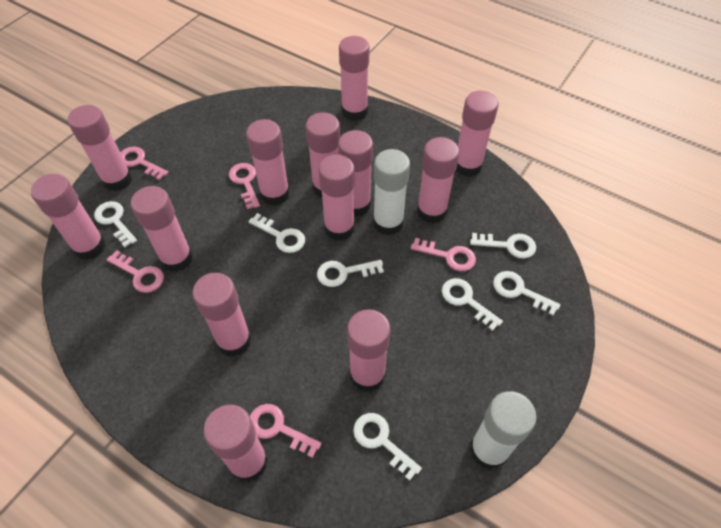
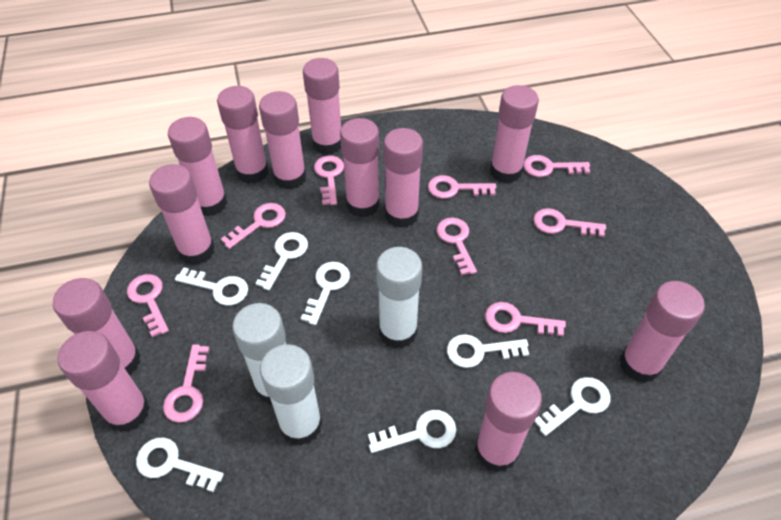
pink glue stick: 13 -> 12
pink key: 5 -> 9
white glue stick: 2 -> 3

